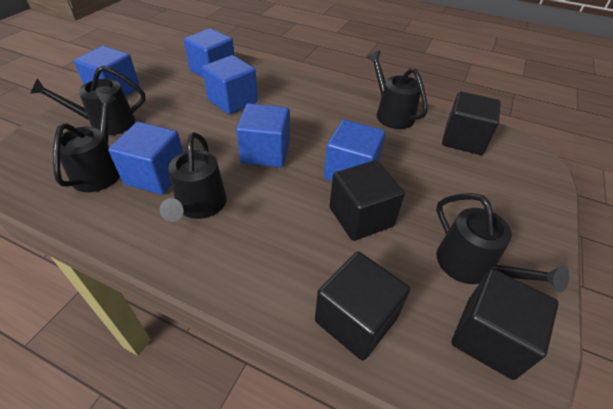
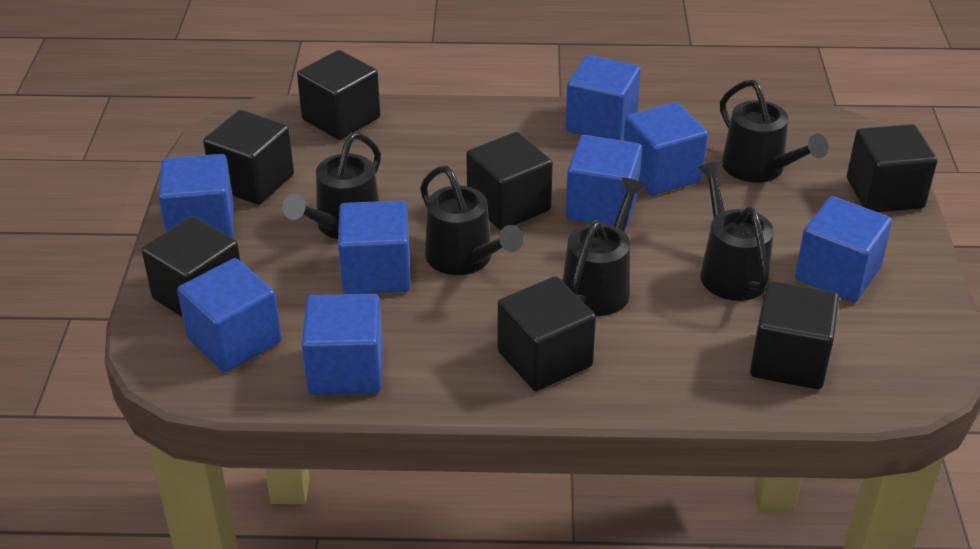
black cube: 4 -> 7
blue cube: 6 -> 8

